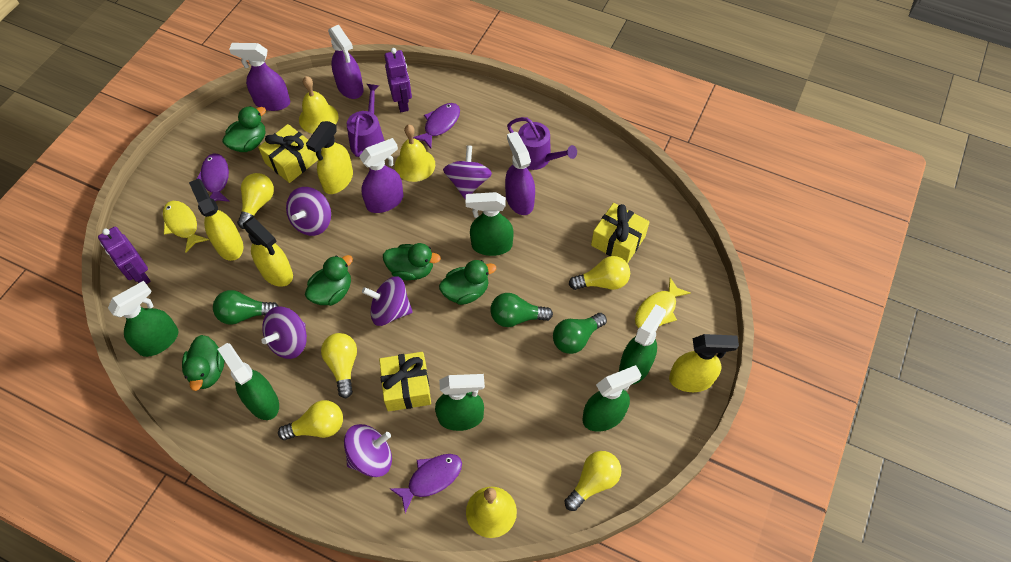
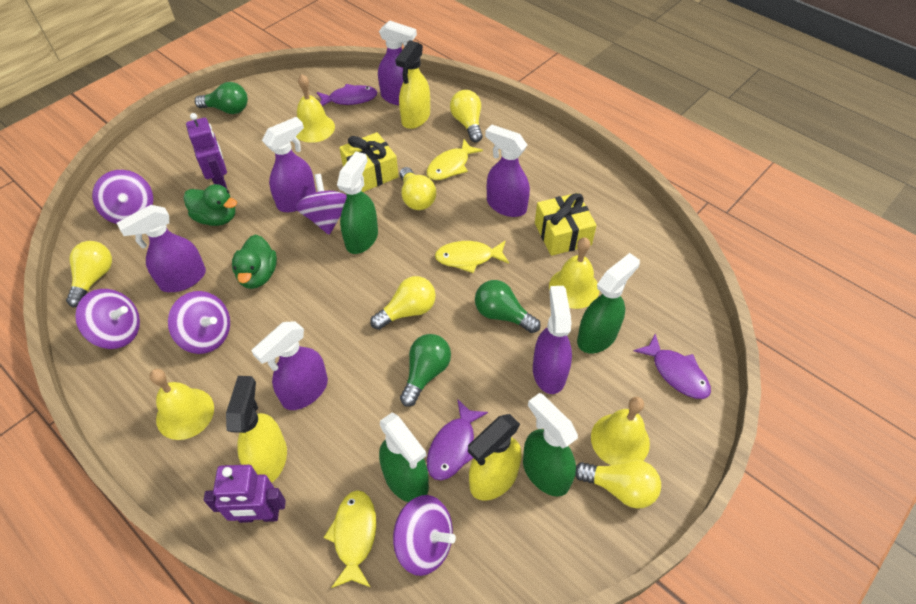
green duck: 5 -> 2
green spray bottle: 6 -> 4
purple spray bottle: 4 -> 6
purple watering can: 2 -> 0
yellow bell: 3 -> 4
yellow fish: 2 -> 3
yellow gift: 3 -> 2
yellow spray bottle: 4 -> 3

